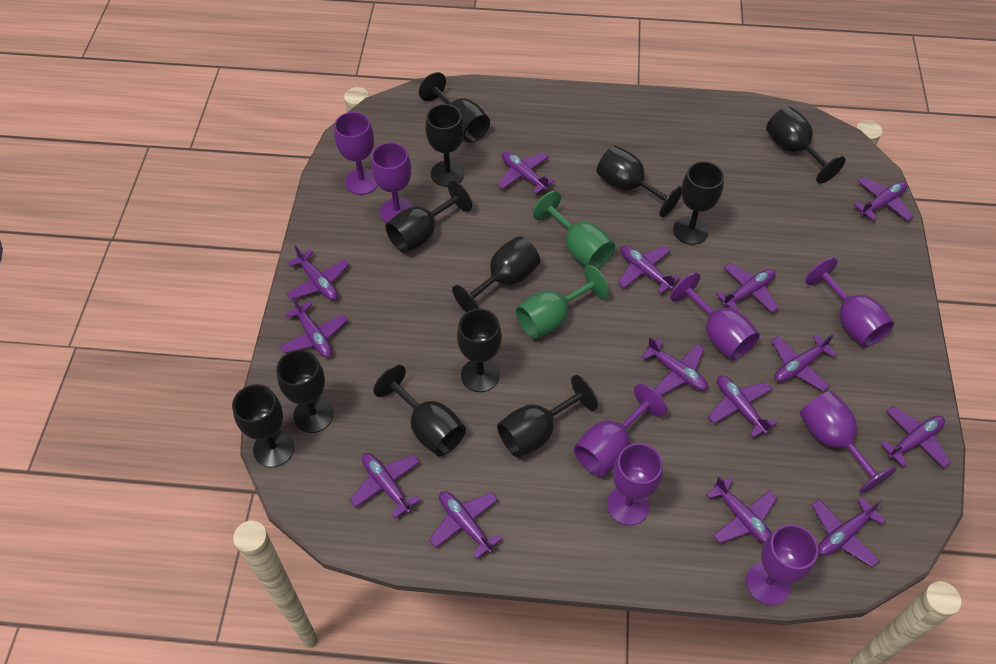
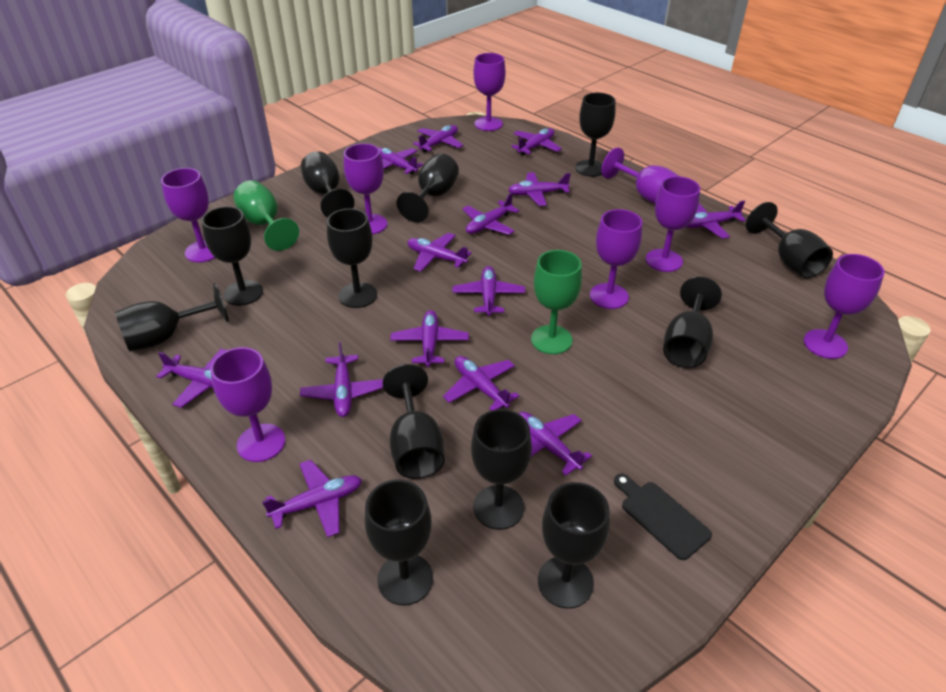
black cutting board: 0 -> 1

